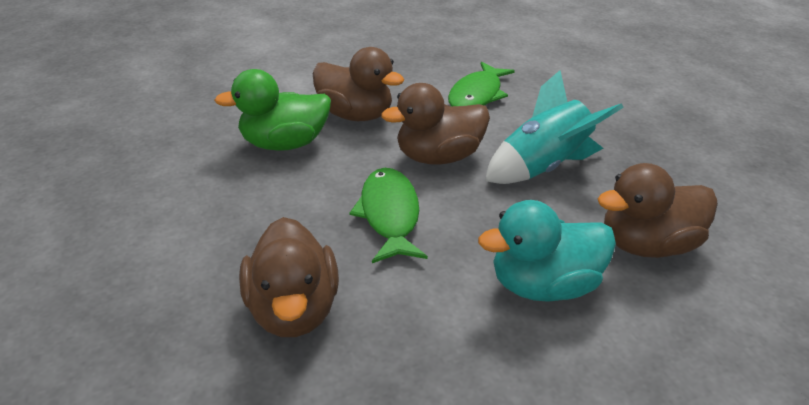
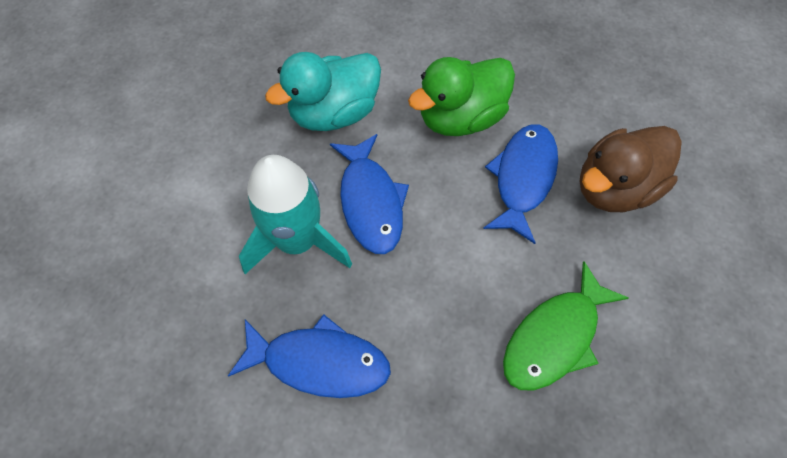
blue fish: 0 -> 3
brown duck: 4 -> 1
green fish: 2 -> 1

